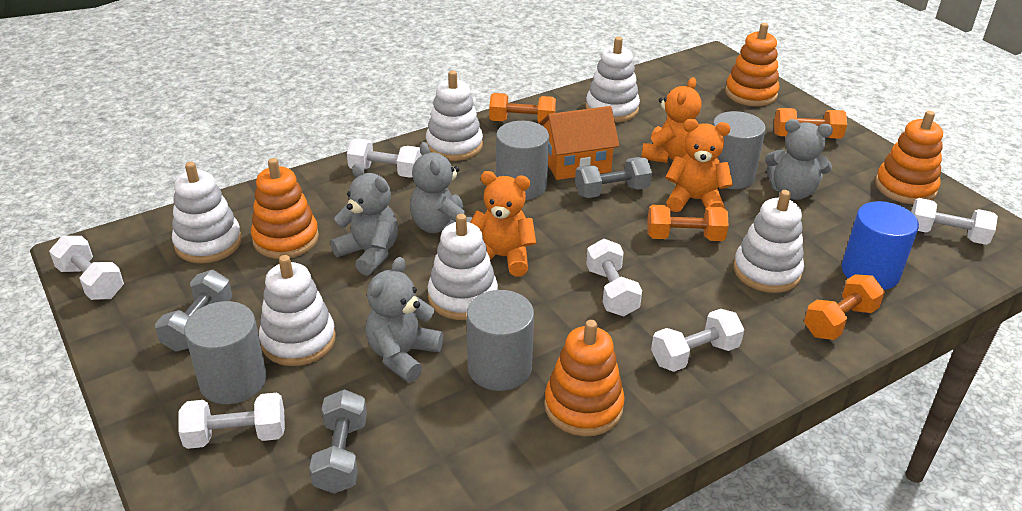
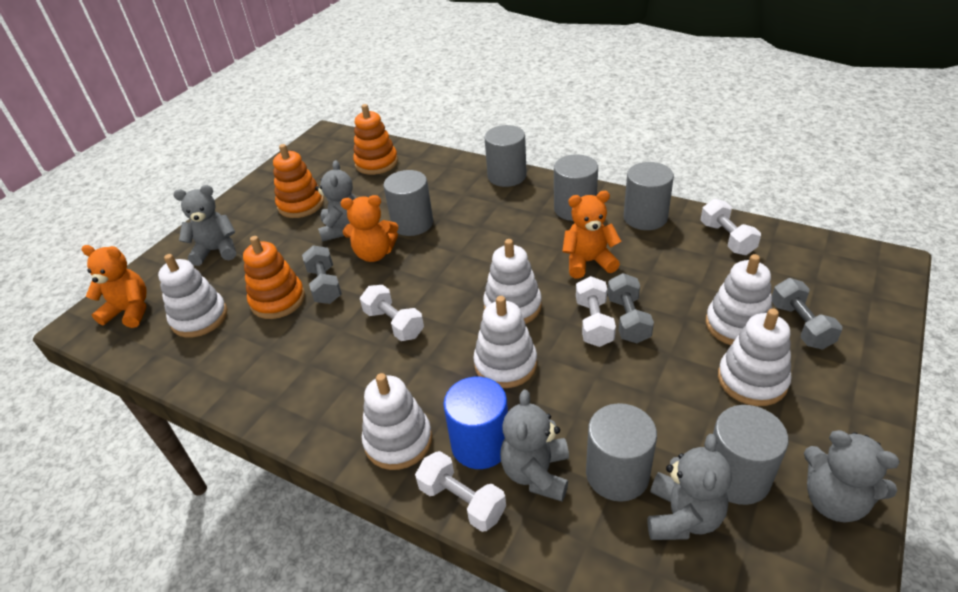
grey cylinder: 4 -> 6
grey teddy bear: 4 -> 5
orange dumbbell: 4 -> 0
orange house: 1 -> 0
orange stacking toy: 4 -> 3
white dumbbell: 6 -> 4

